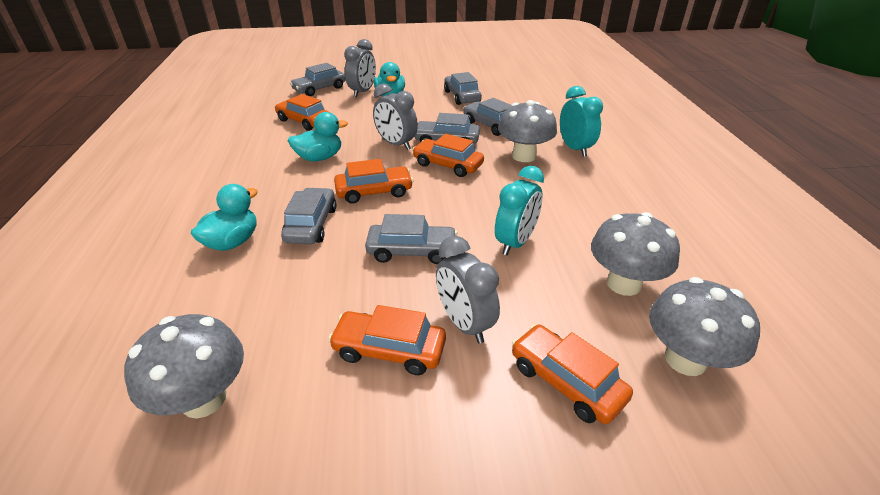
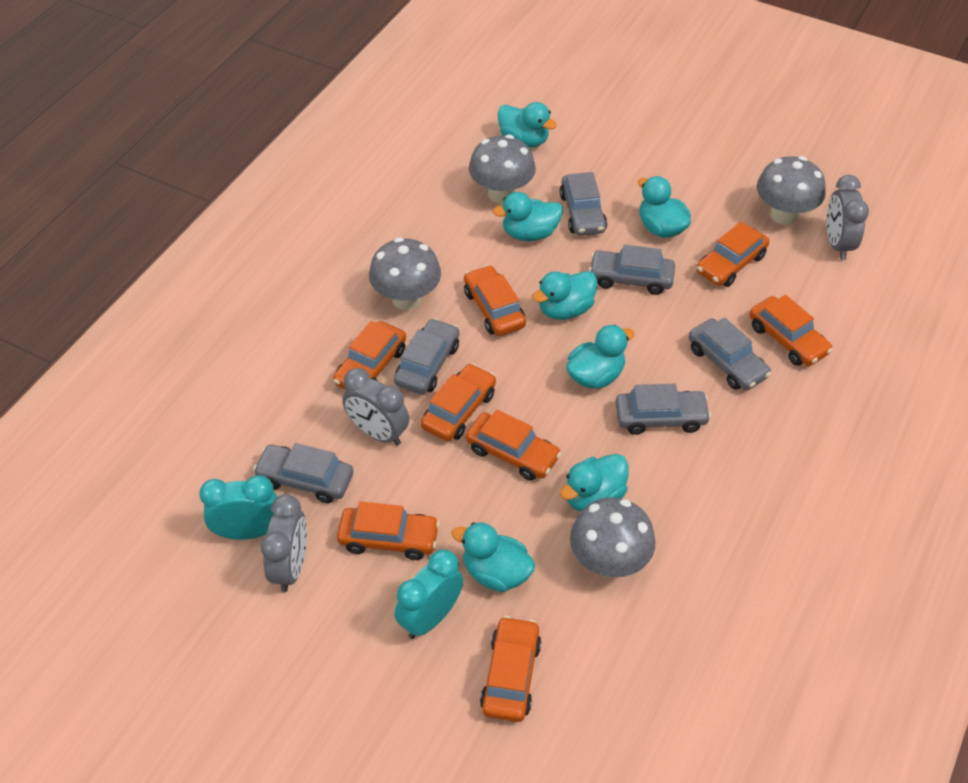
orange car: 5 -> 8
turquoise duck: 3 -> 7

